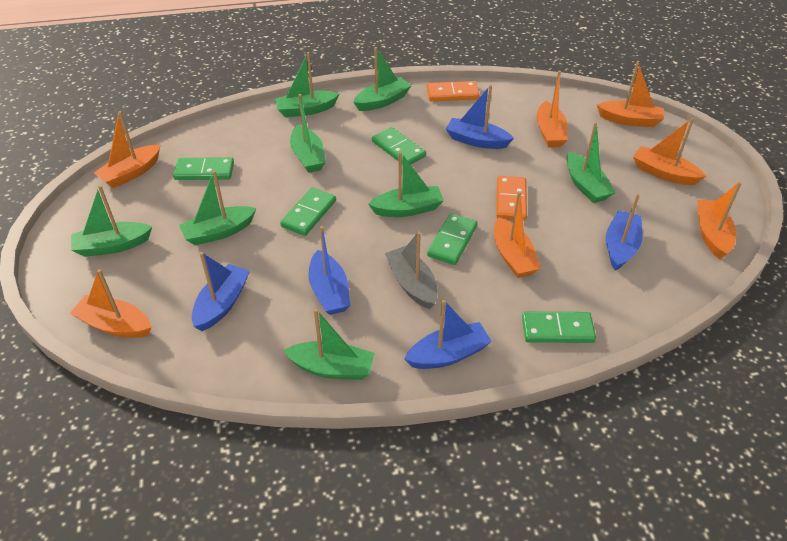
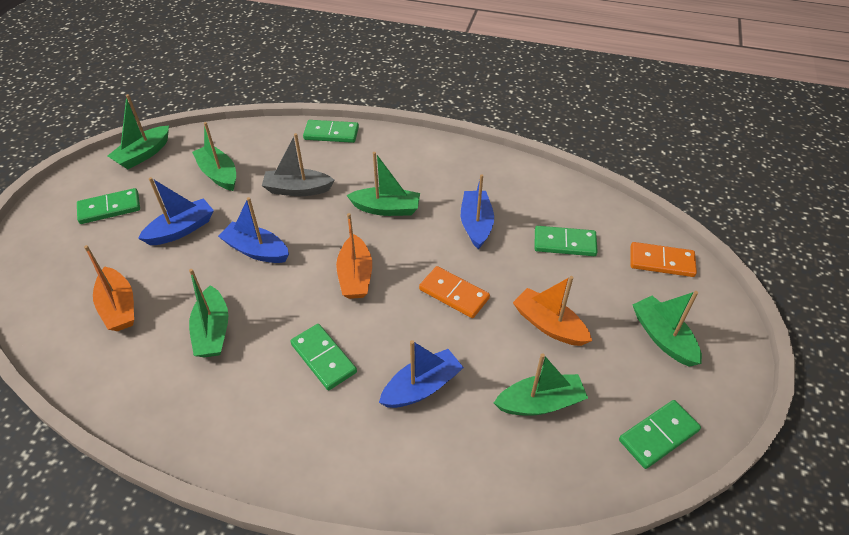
blue boat: 5 -> 4
green boat: 8 -> 6
orange boat: 7 -> 3

